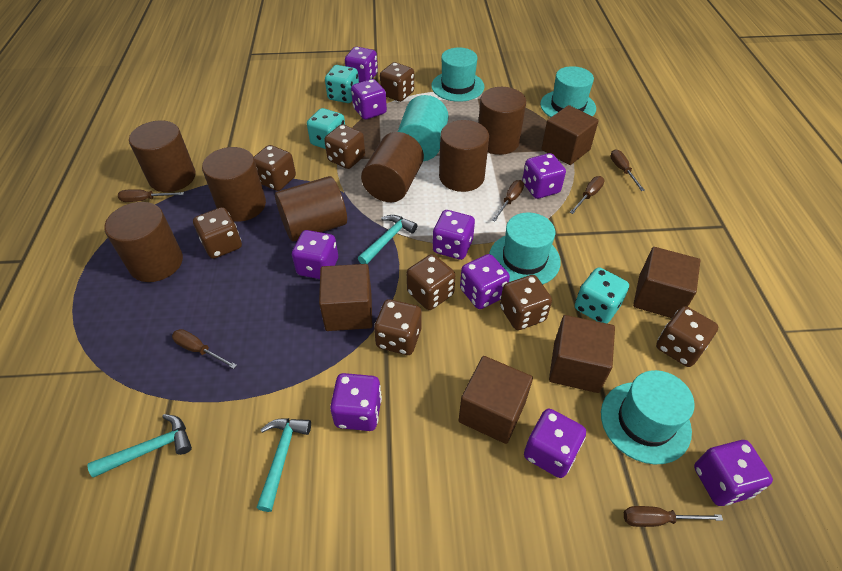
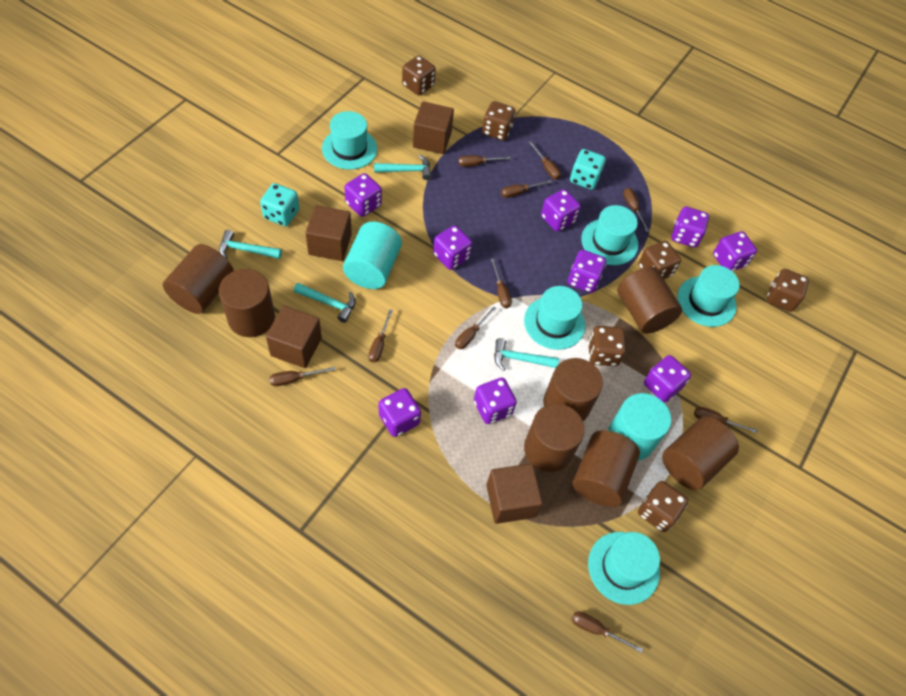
brown cube: 5 -> 4
brown dice: 8 -> 6
brown screwdriver: 6 -> 10
turquoise cylinder: 1 -> 2
turquoise dice: 3 -> 2
turquoise hammer: 3 -> 4
turquoise hat: 4 -> 5

